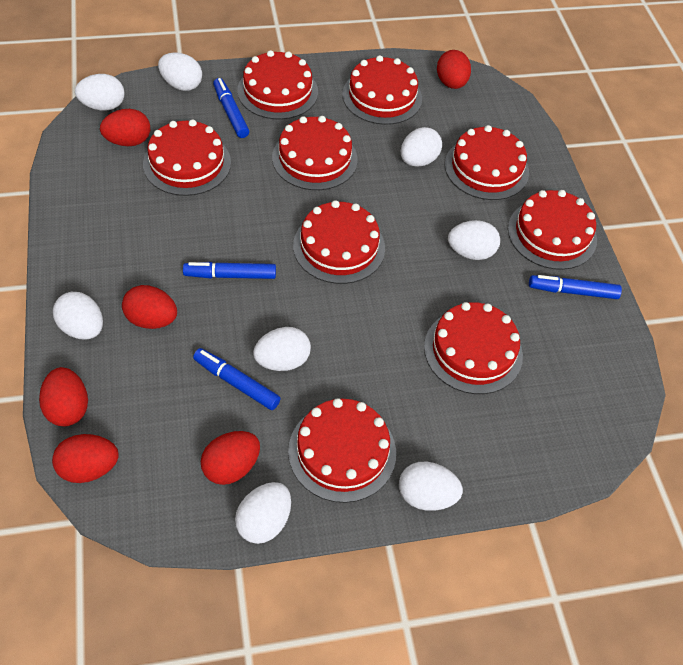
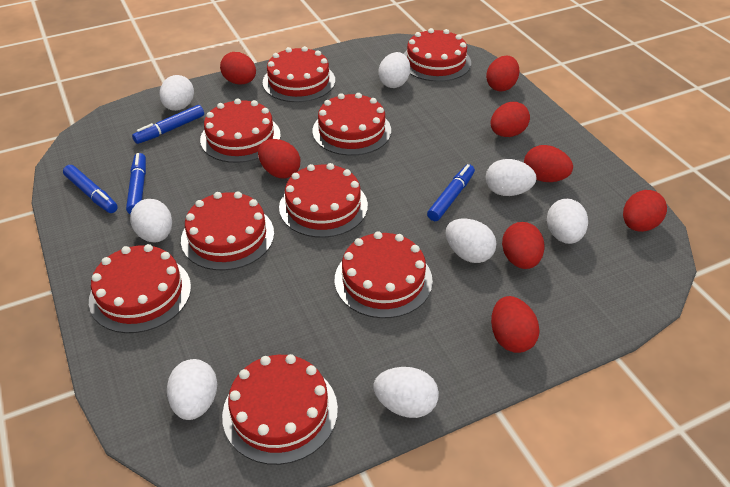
red egg: 6 -> 8

